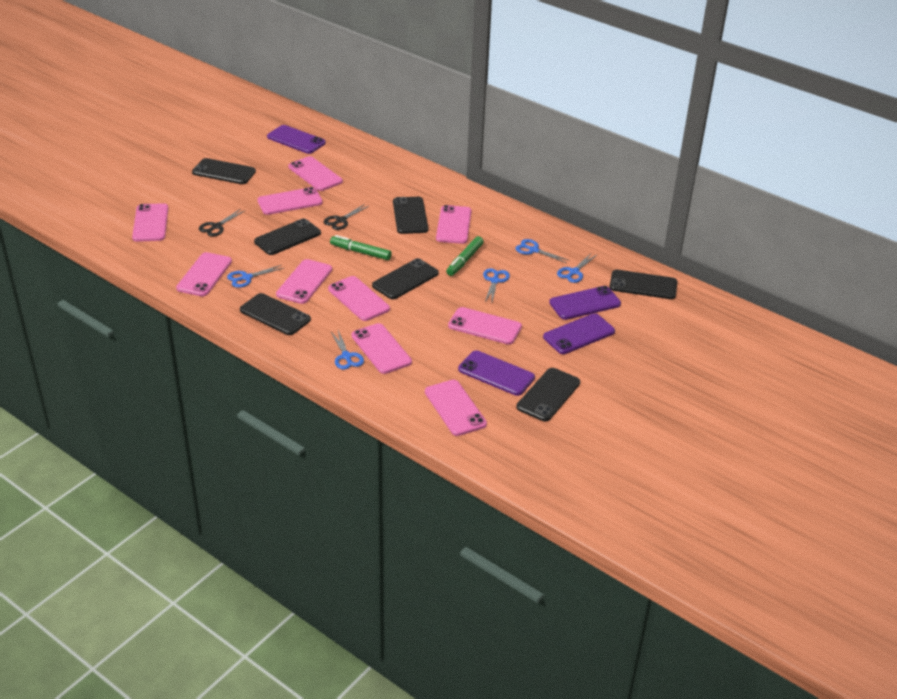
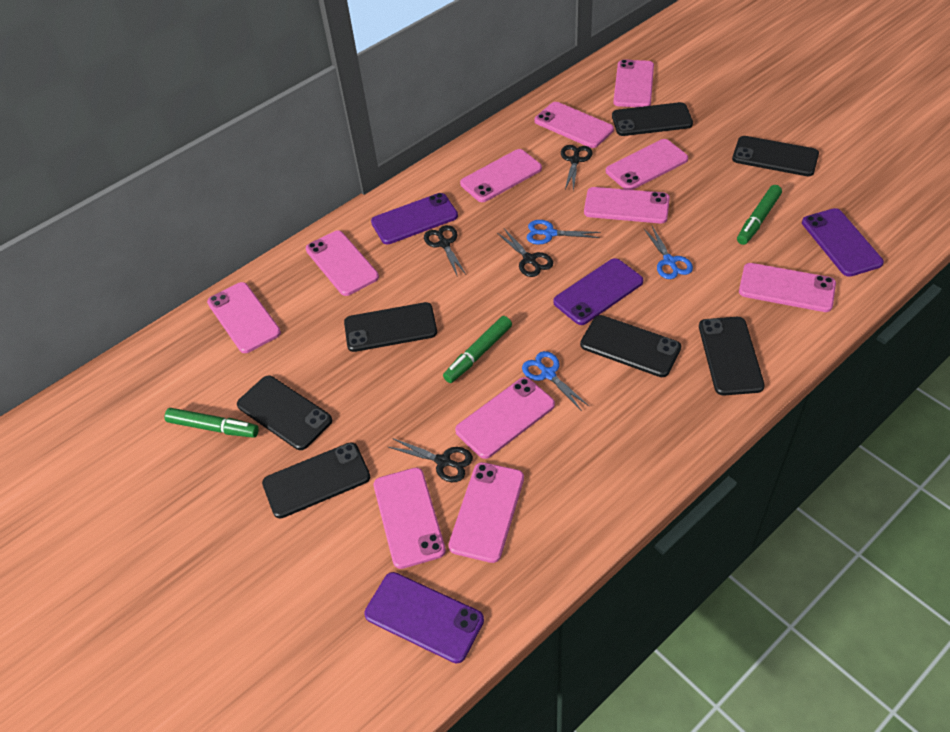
black scissors: 2 -> 4
blue scissors: 5 -> 3
green marker: 2 -> 3
pink phone: 10 -> 11

